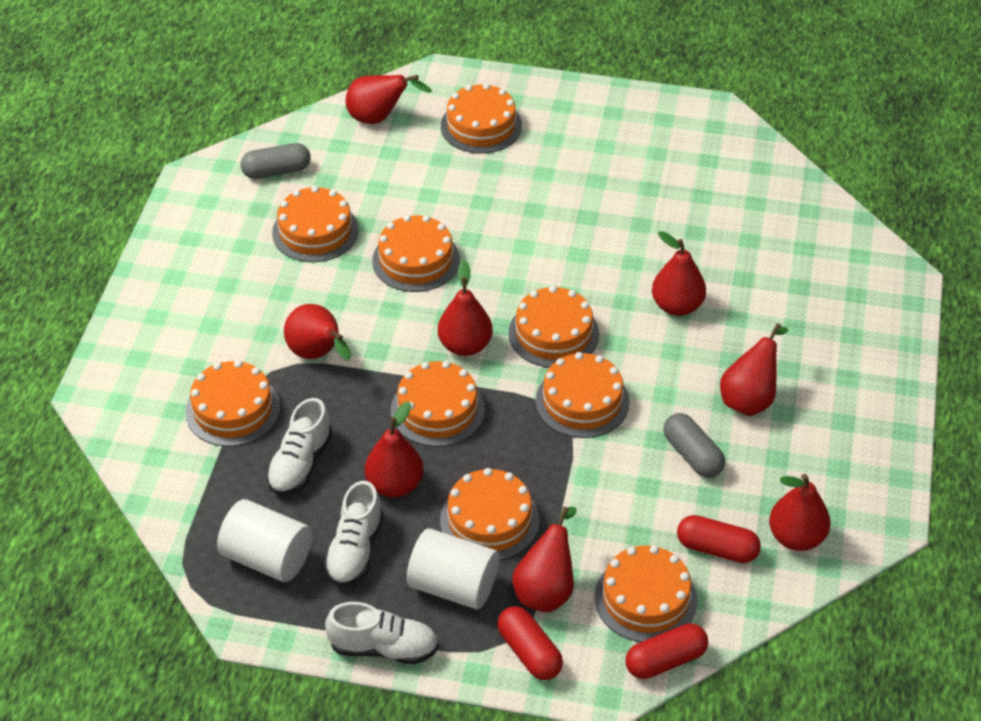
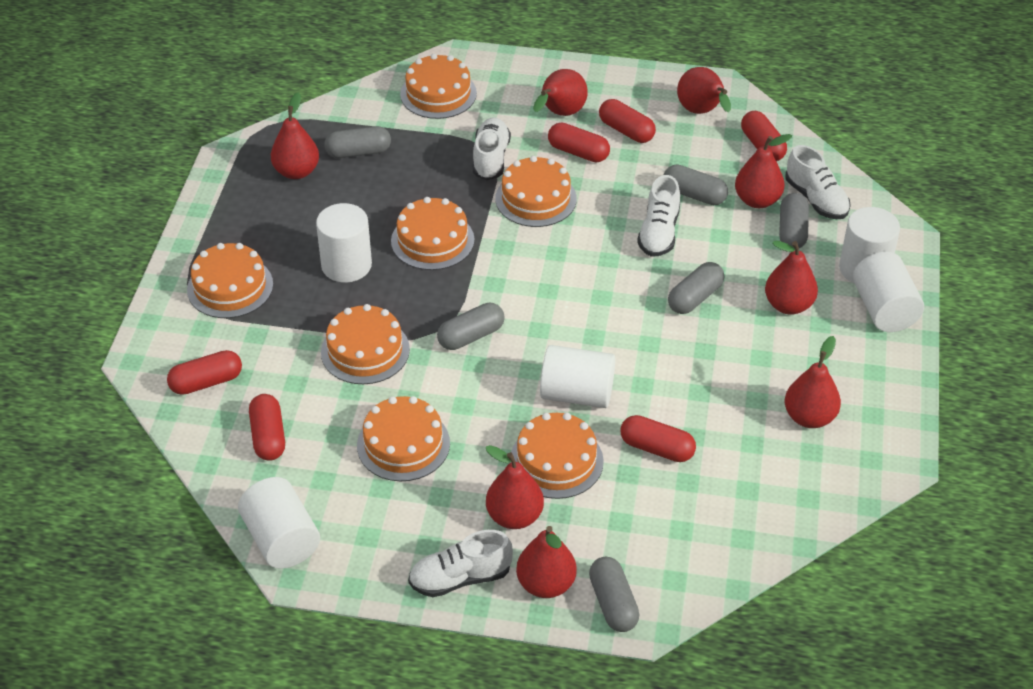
grey capsule: 2 -> 6
orange cake: 9 -> 7
red capsule: 3 -> 6
white cylinder: 2 -> 5
white shoe: 3 -> 4

